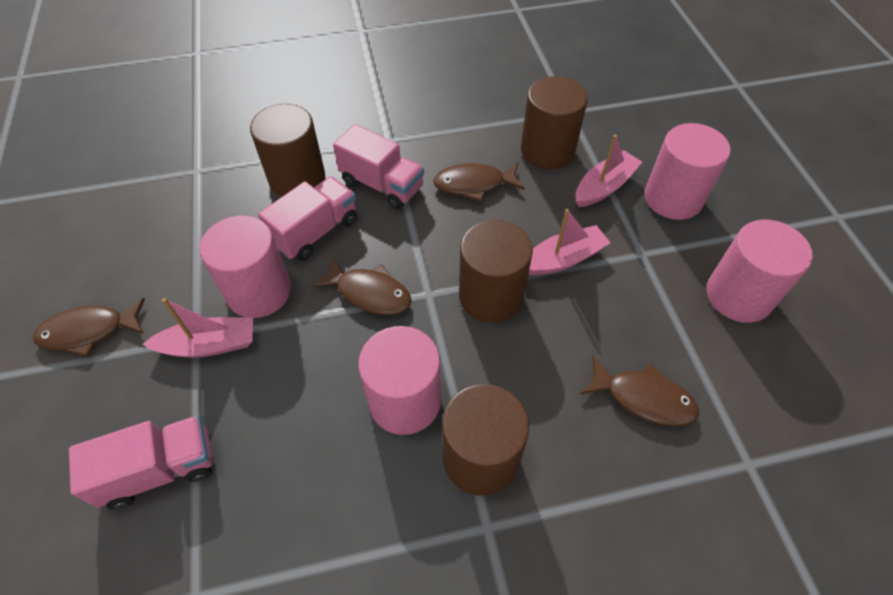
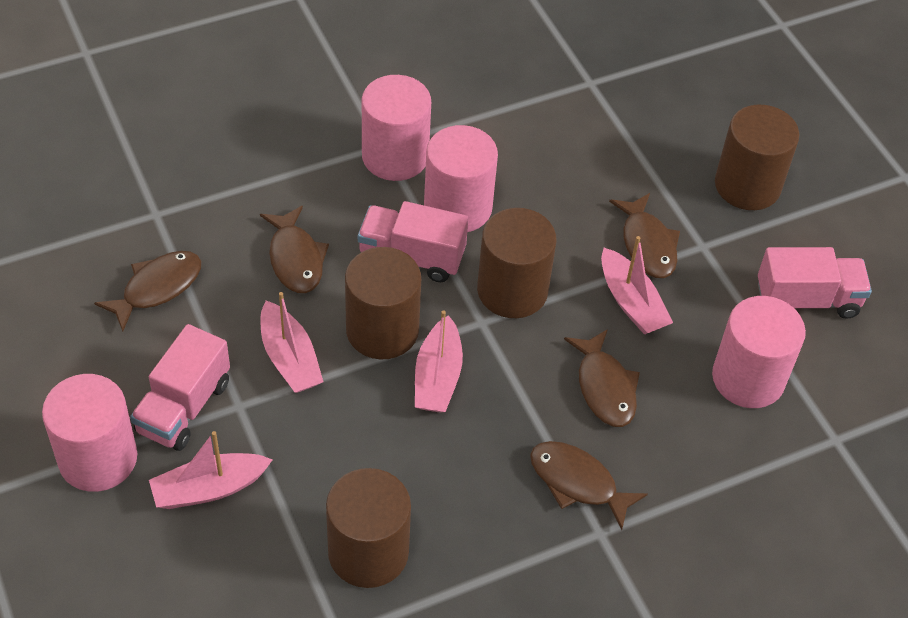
brown fish: 4 -> 5
pink boat: 3 -> 4

